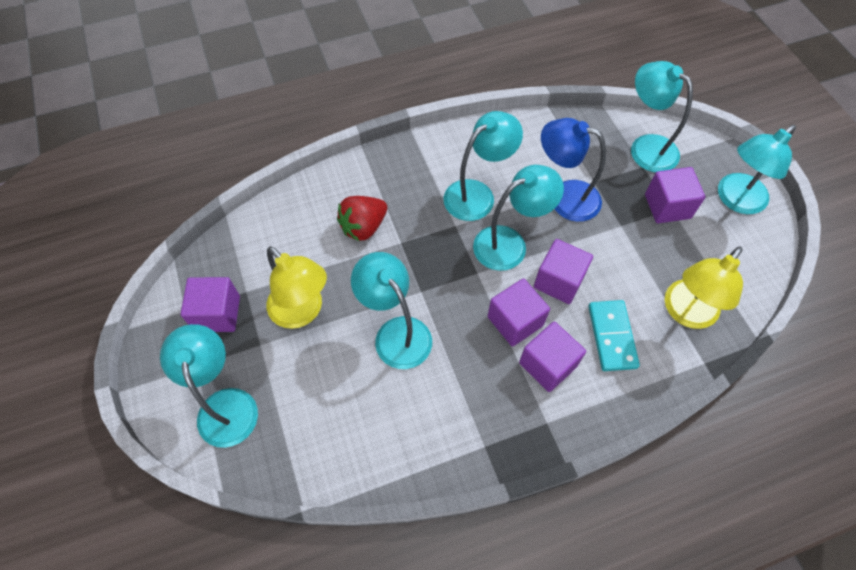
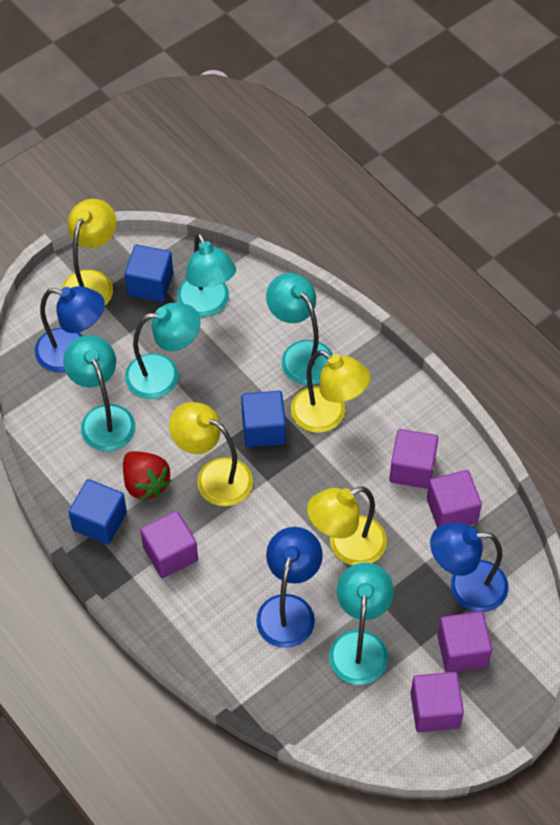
blue cube: 0 -> 3
blue lamp: 1 -> 3
turquoise domino: 1 -> 0
turquoise lamp: 6 -> 5
yellow lamp: 2 -> 4

